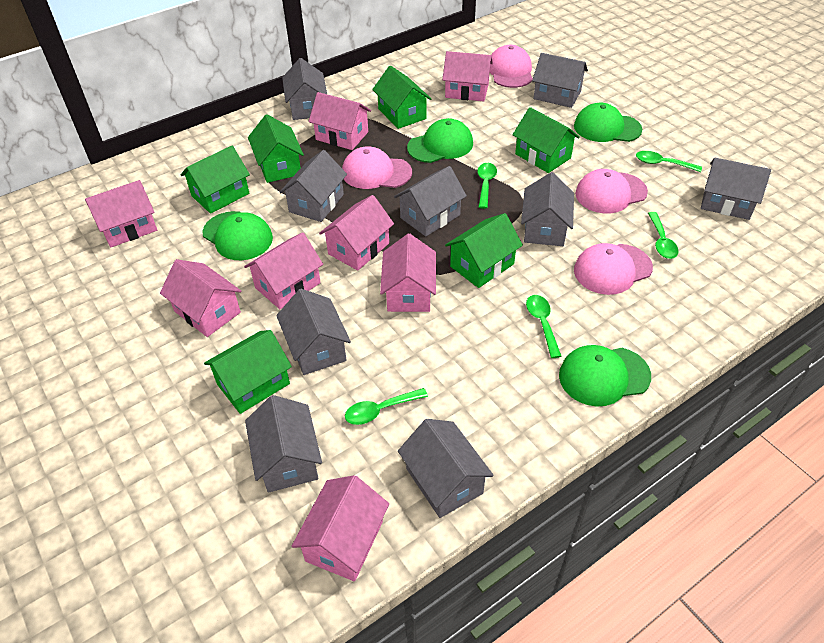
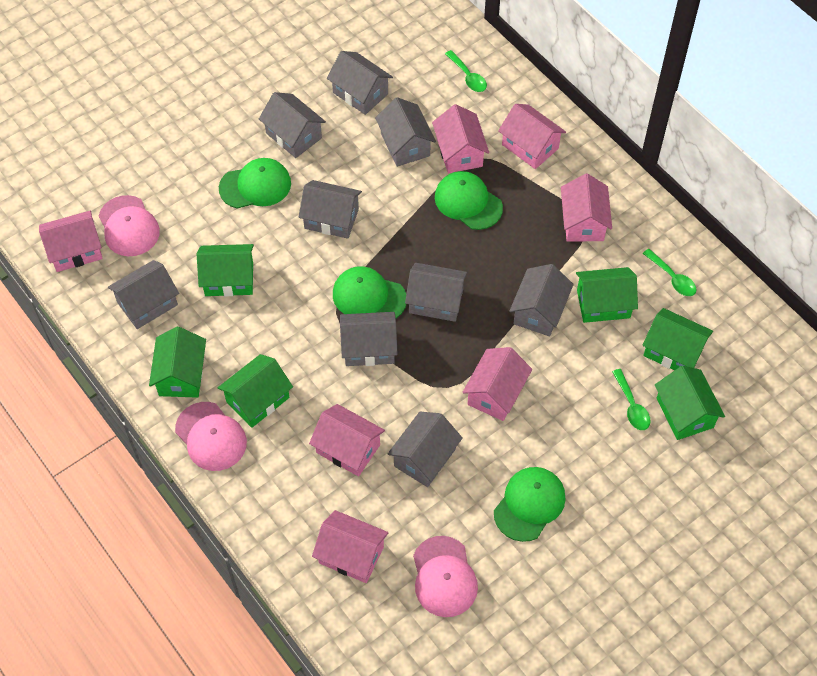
green spoon: 5 -> 3
pink cap: 4 -> 3
pink house: 8 -> 7

